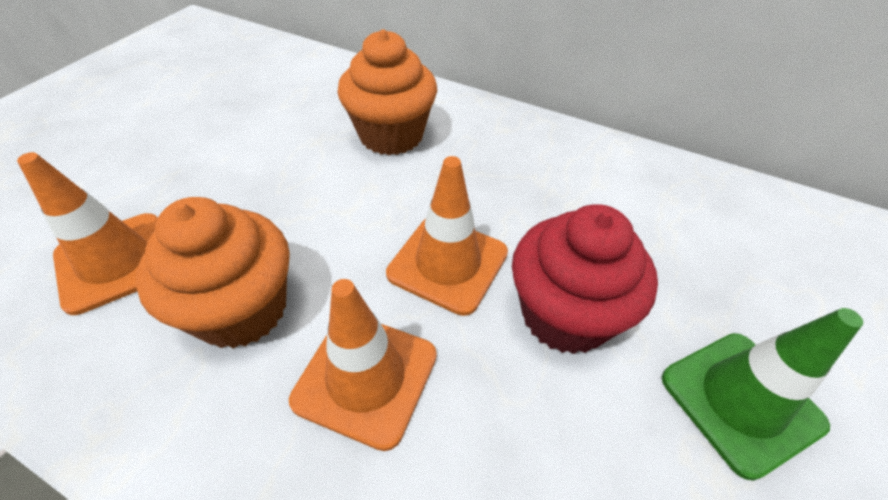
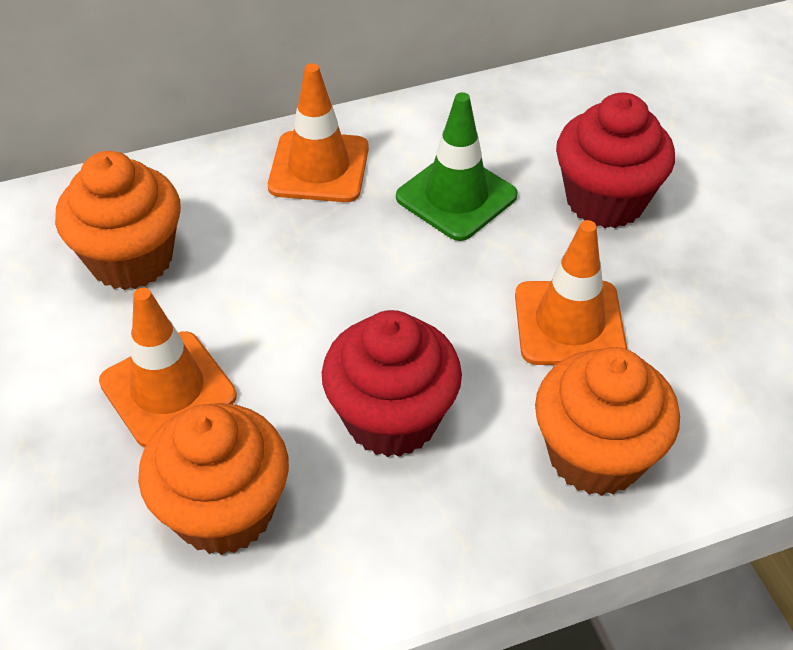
orange cupcake: 2 -> 3
red cupcake: 1 -> 2

